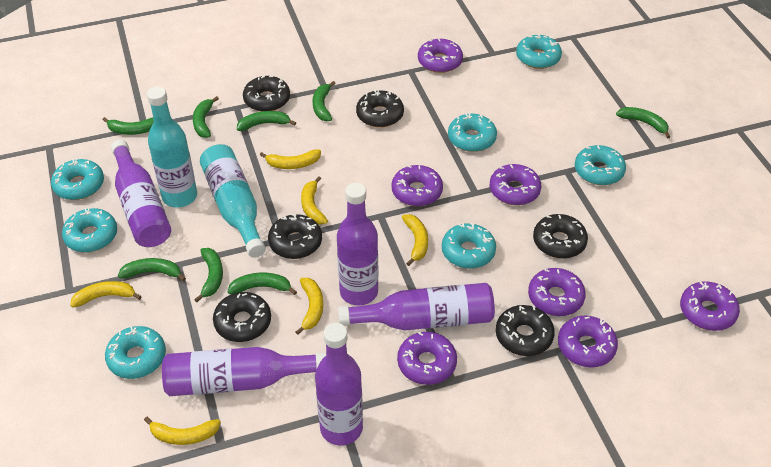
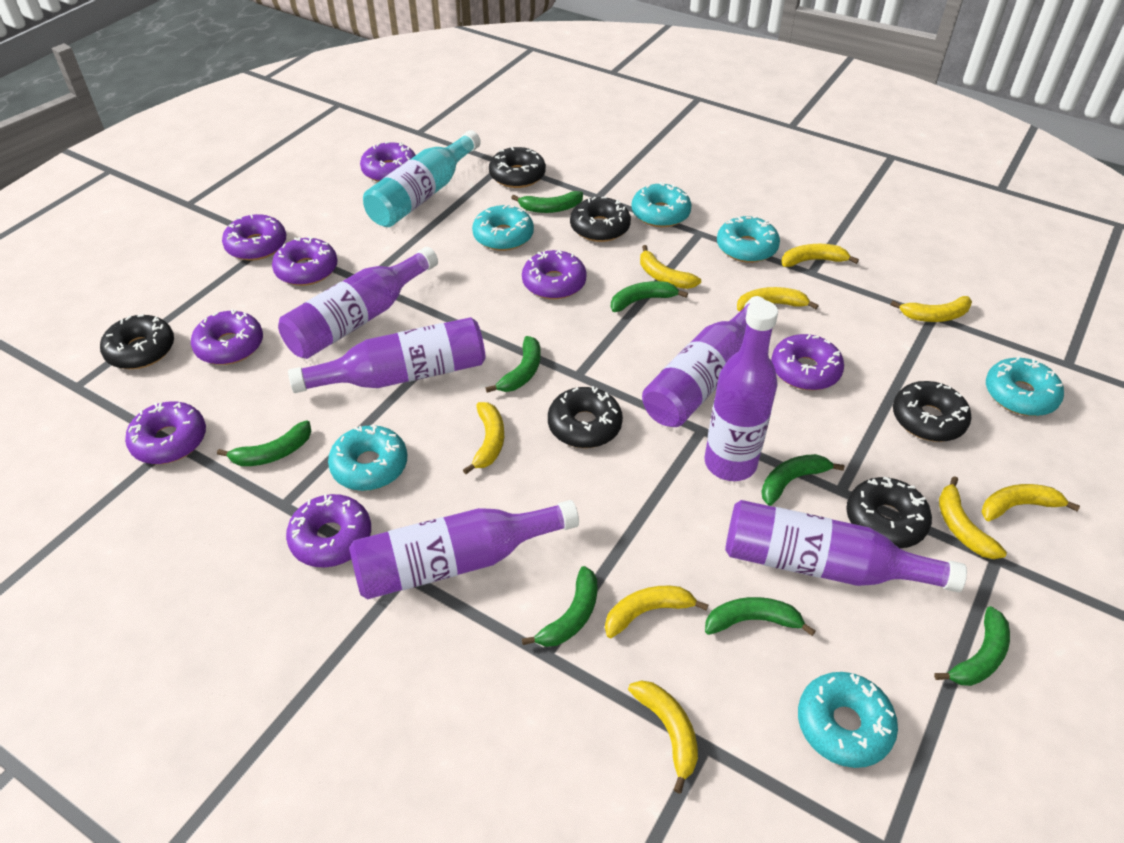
purple bottle: 5 -> 6
purple donut: 7 -> 8
turquoise bottle: 2 -> 1
turquoise donut: 7 -> 6
yellow banana: 6 -> 9

